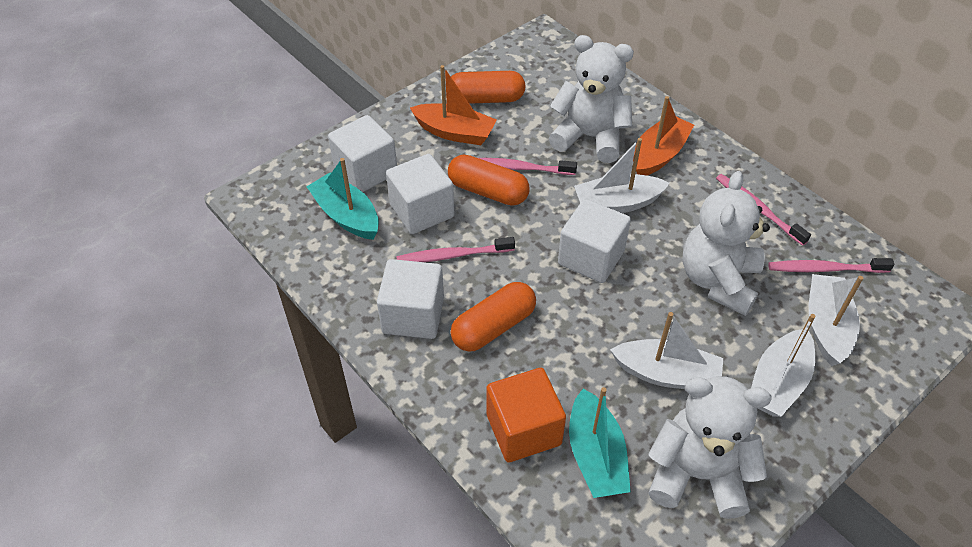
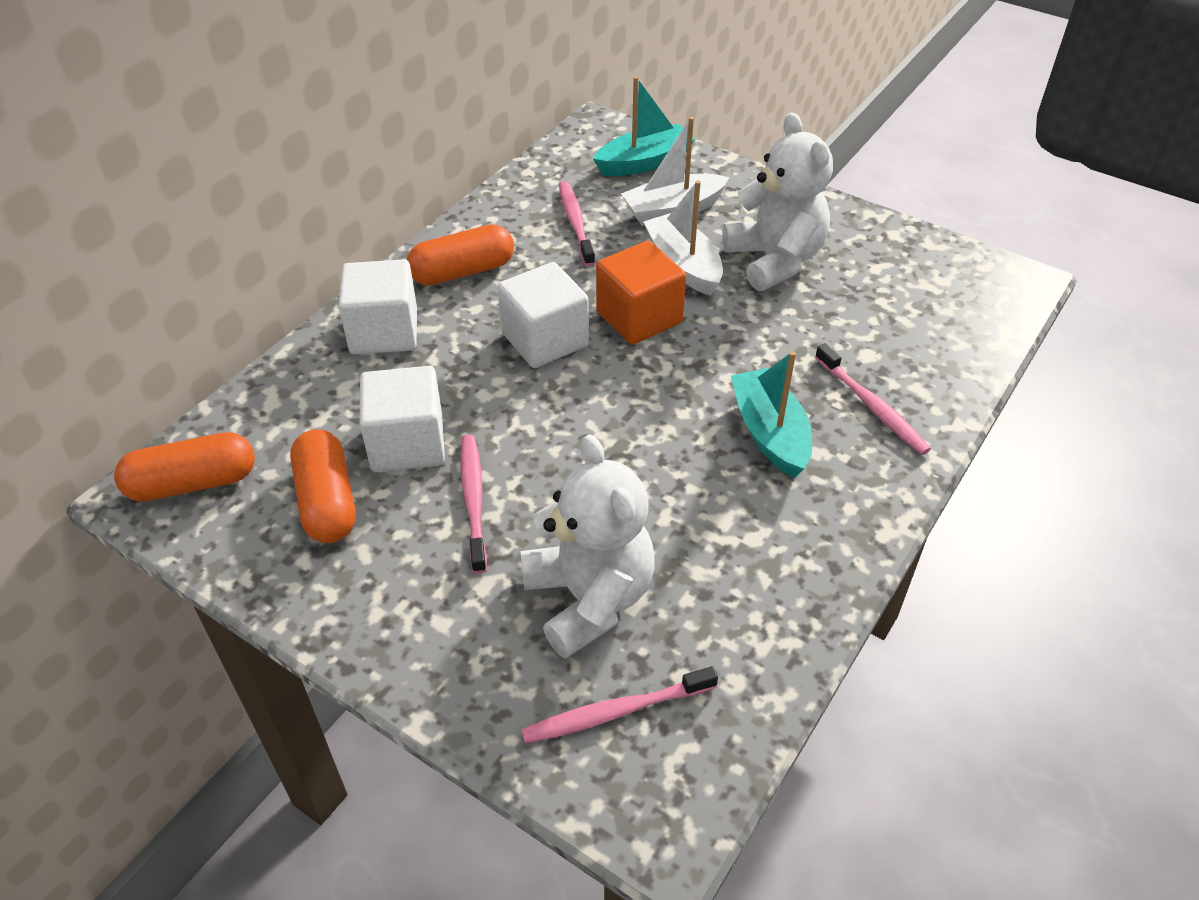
orange boat: 2 -> 0
white boat: 4 -> 2
white cube: 4 -> 3
white teddy bear: 3 -> 2

